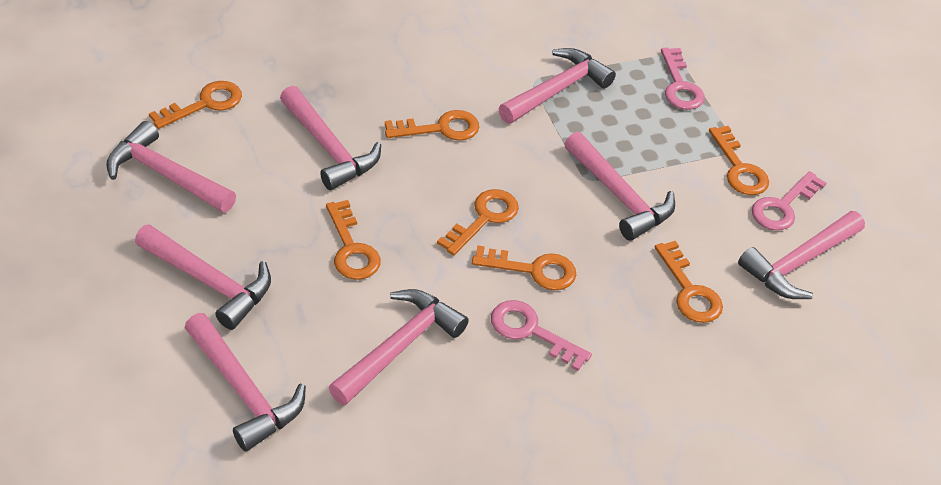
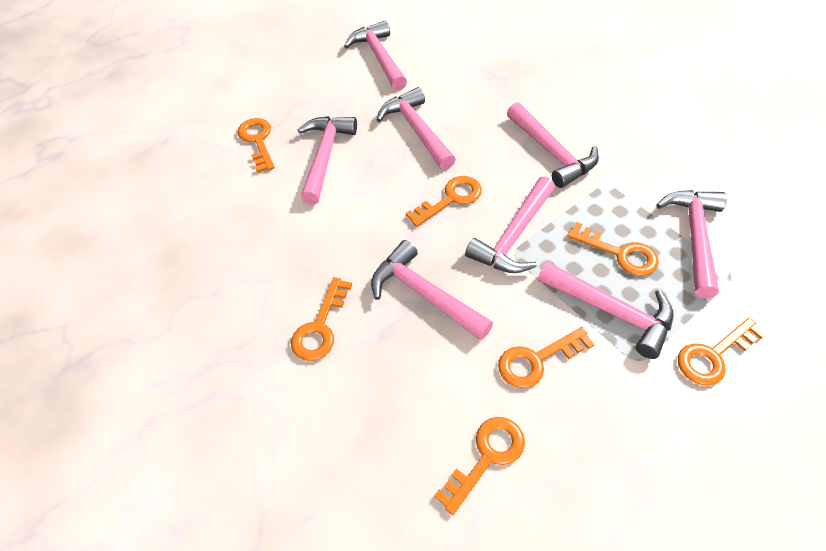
pink key: 3 -> 0

